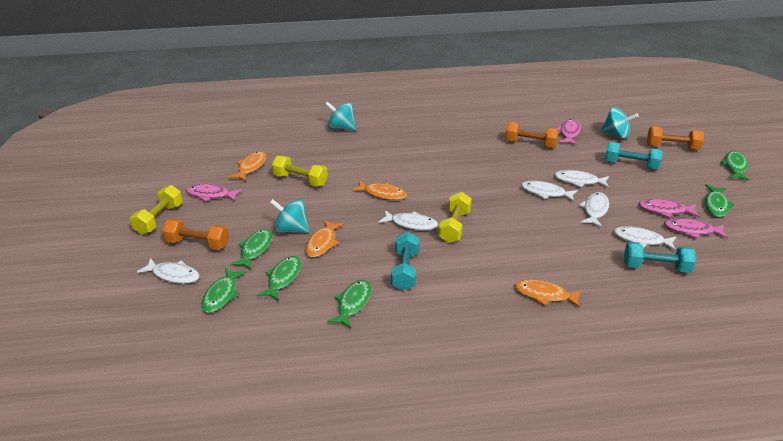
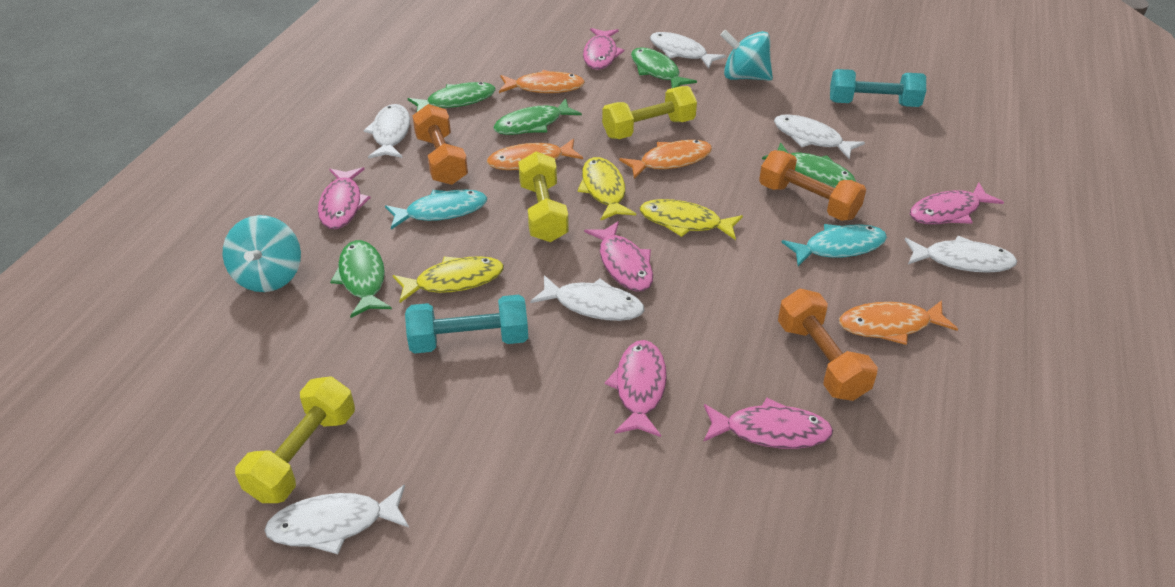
green fish: 6 -> 5
pink fish: 4 -> 6
turquoise dumbbell: 3 -> 2
turquoise fish: 0 -> 2
turquoise spinning top: 3 -> 2
yellow fish: 0 -> 3

